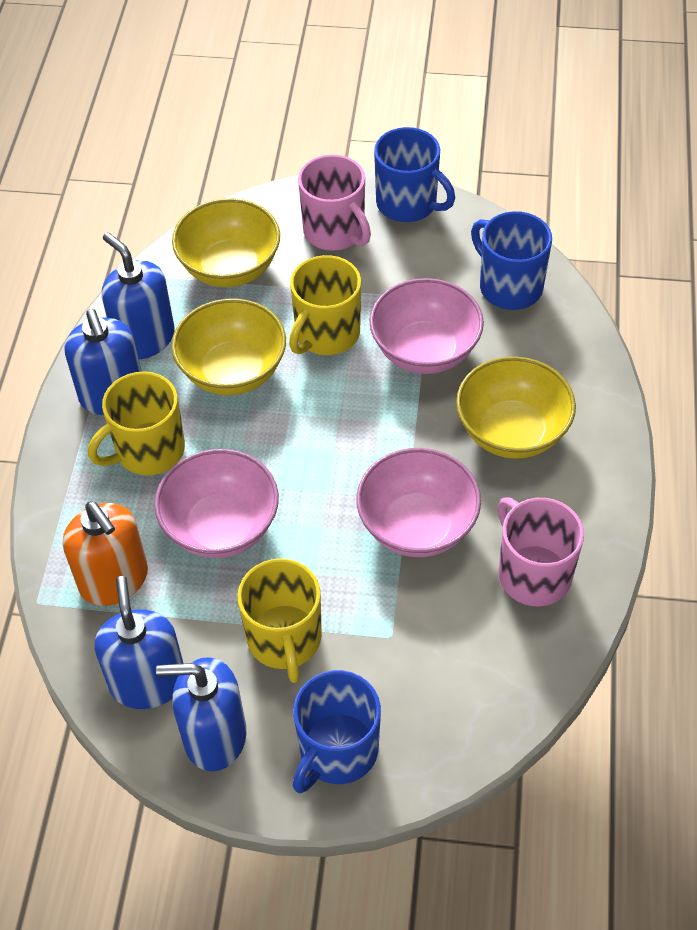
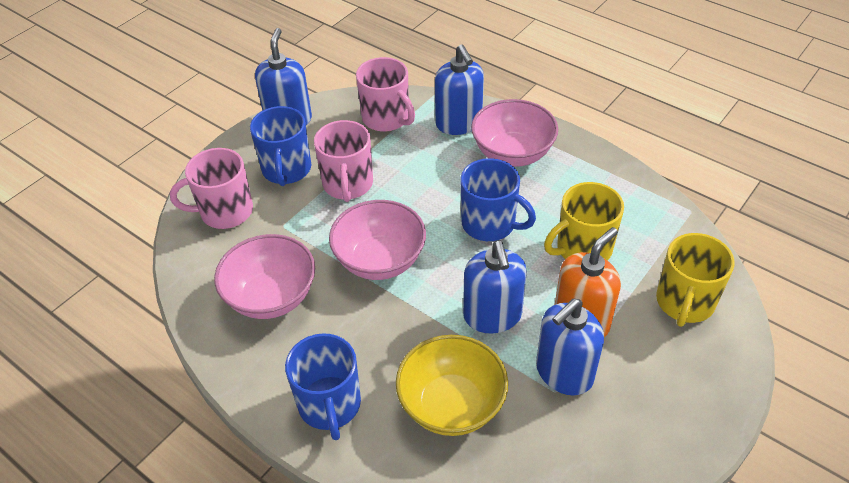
pink mug: 2 -> 3
yellow bowl: 3 -> 1
yellow mug: 3 -> 2

